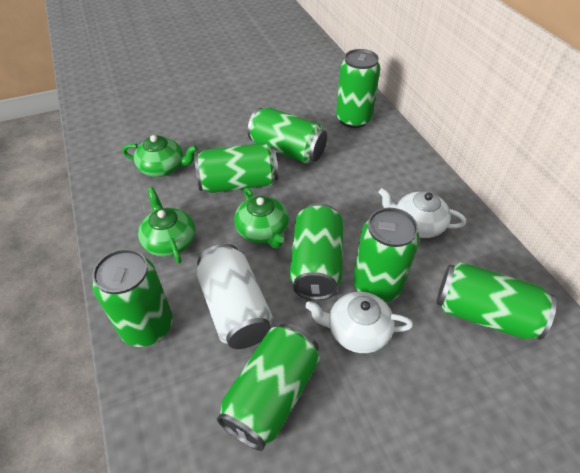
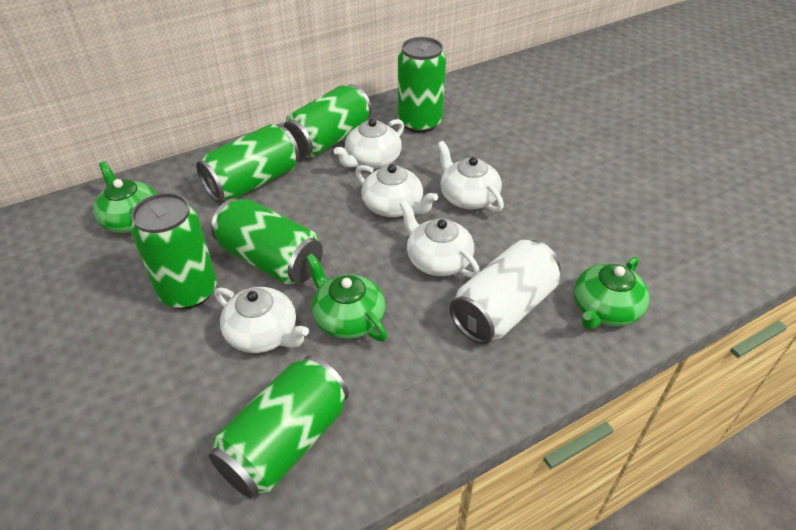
green can: 8 -> 6
white teapot: 2 -> 5

